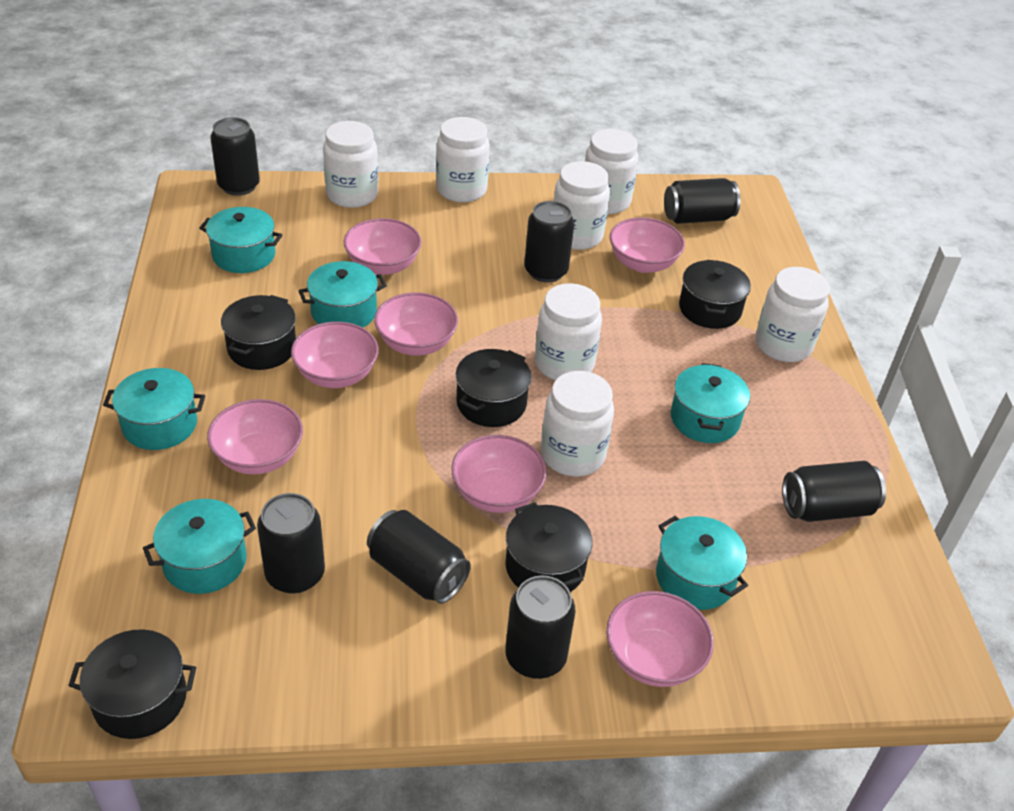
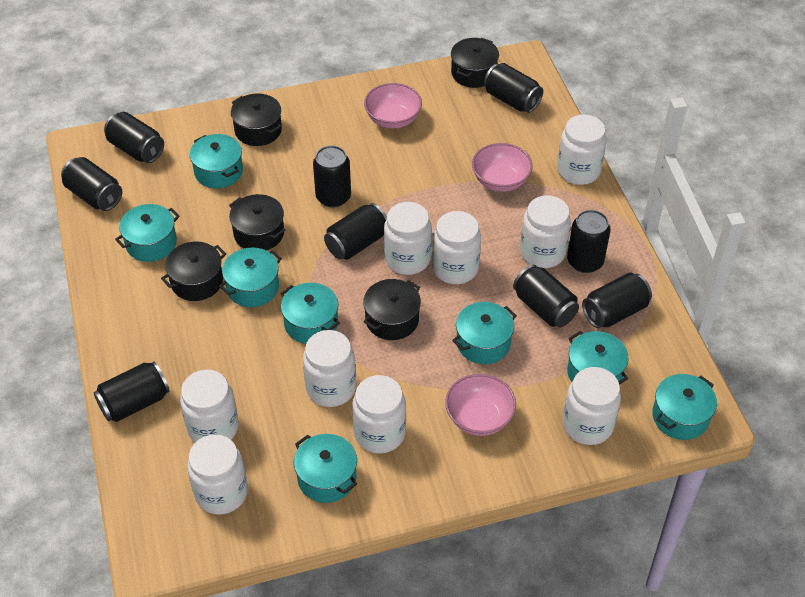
black can: 7 -> 9
pink bowl: 7 -> 3
turquoise pot: 6 -> 8
white jar: 7 -> 9

